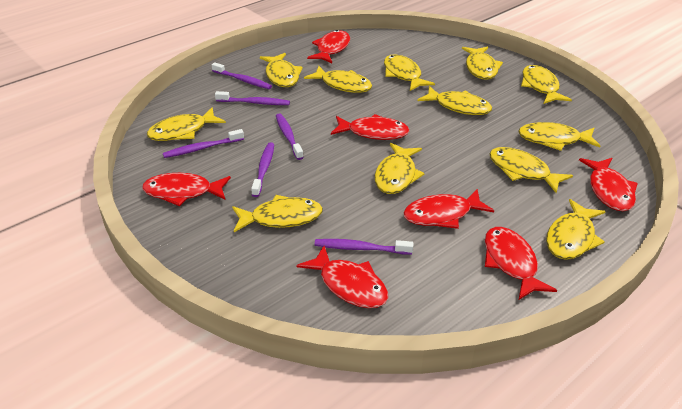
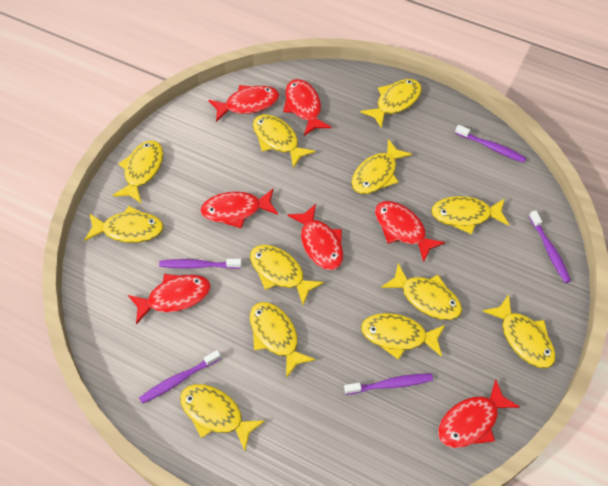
purple toothbrush: 6 -> 5

